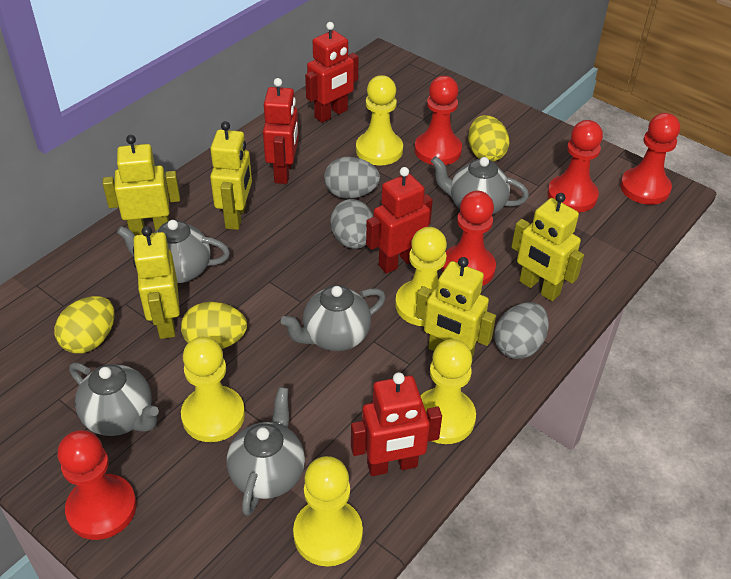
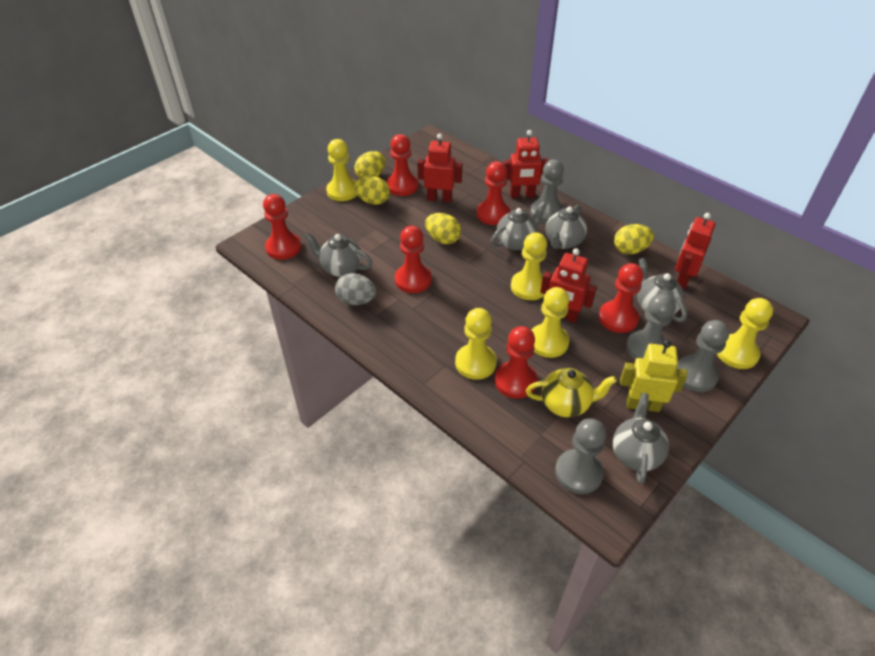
grey egg: 3 -> 1
grey pawn: 0 -> 4
red pawn: 5 -> 6
yellow egg: 3 -> 4
yellow robot: 5 -> 1
yellow teapot: 0 -> 1

